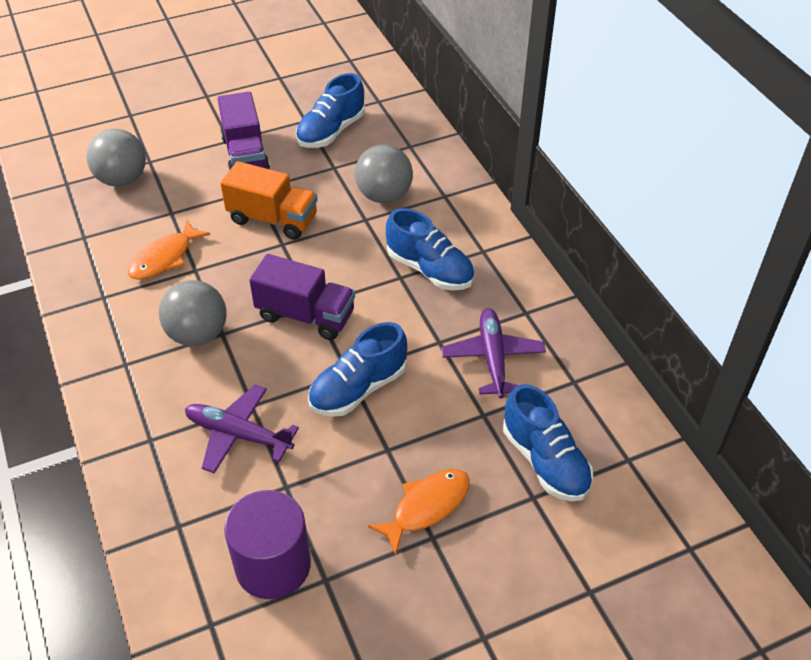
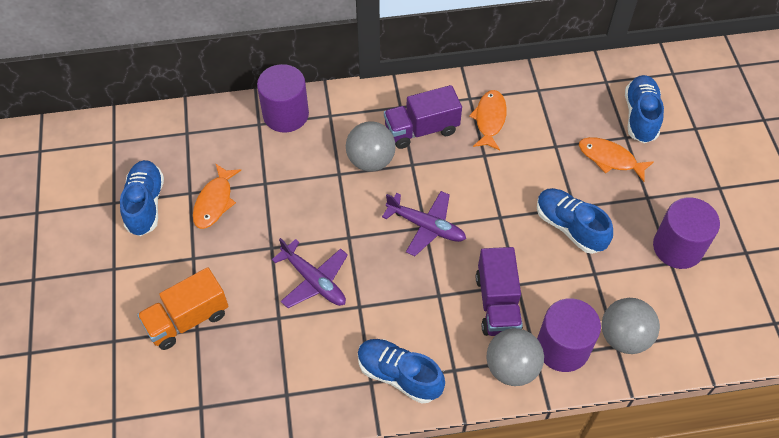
orange fish: 2 -> 3
purple cylinder: 1 -> 3

